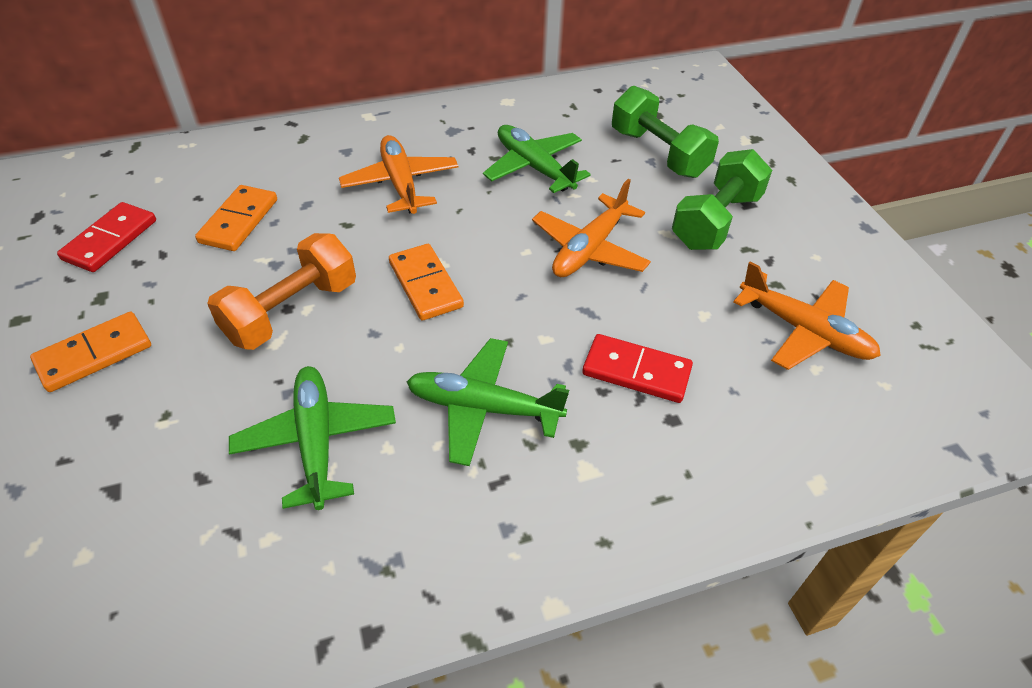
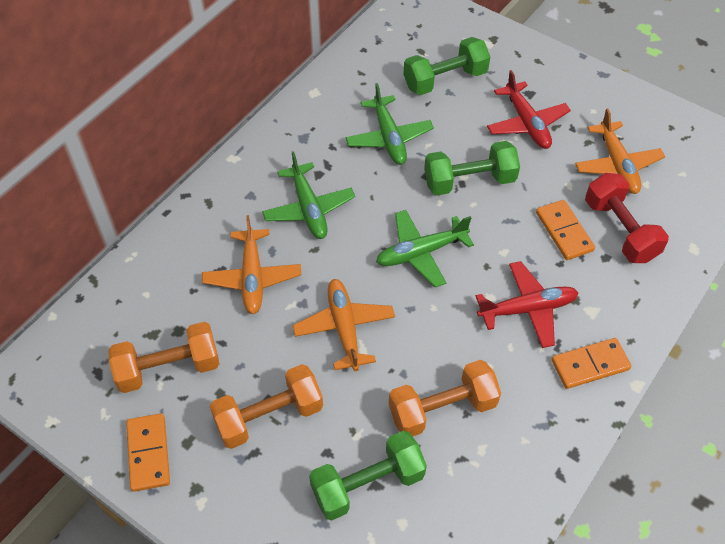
green dumbbell: 2 -> 3
orange dumbbell: 1 -> 3
red domino: 2 -> 0
red dumbbell: 0 -> 1
red plane: 0 -> 2

